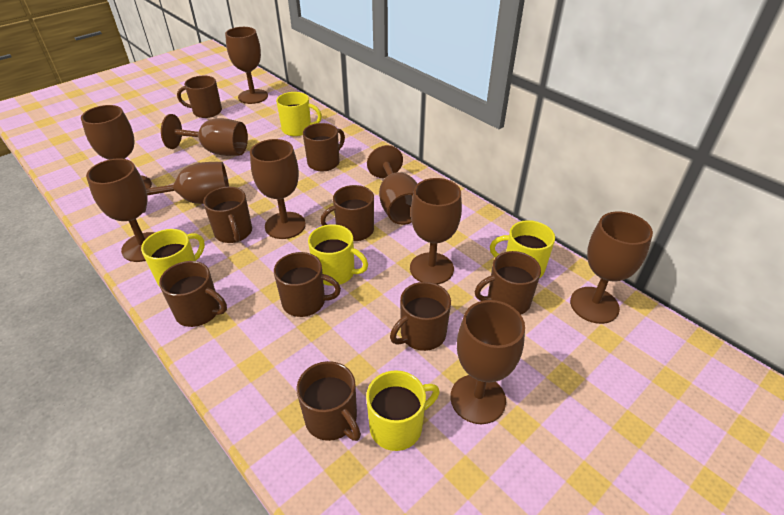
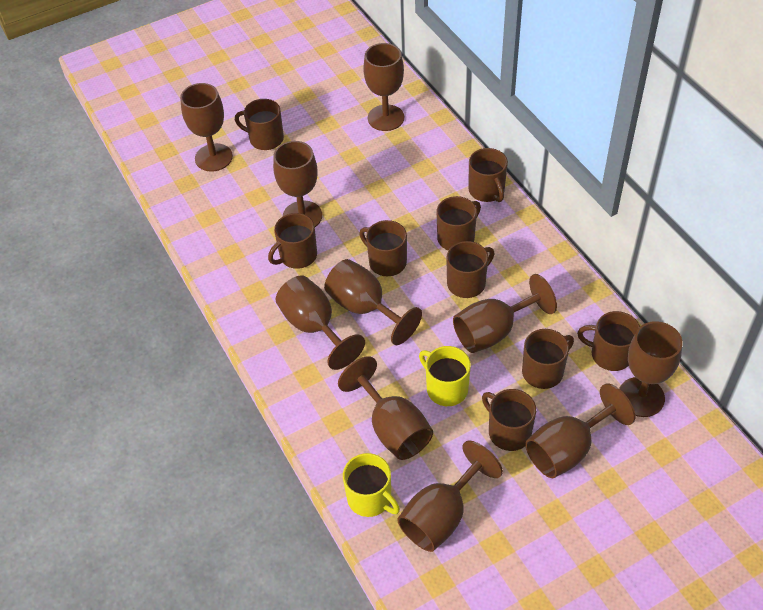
yellow mug: 5 -> 2

